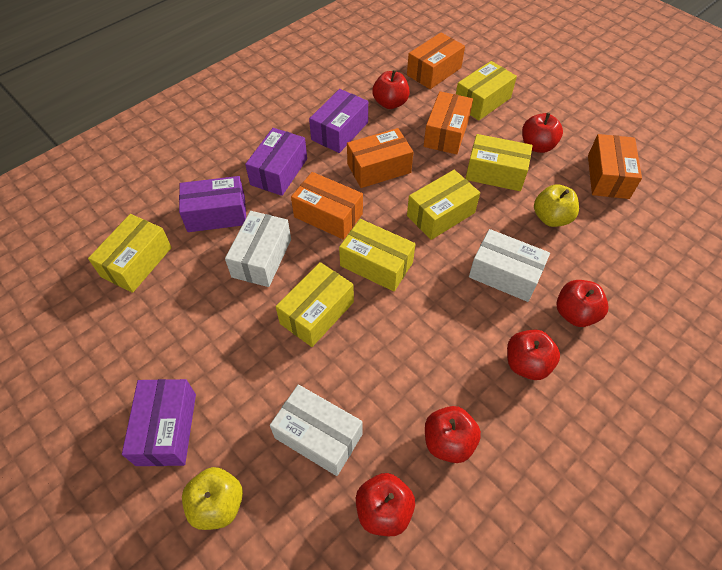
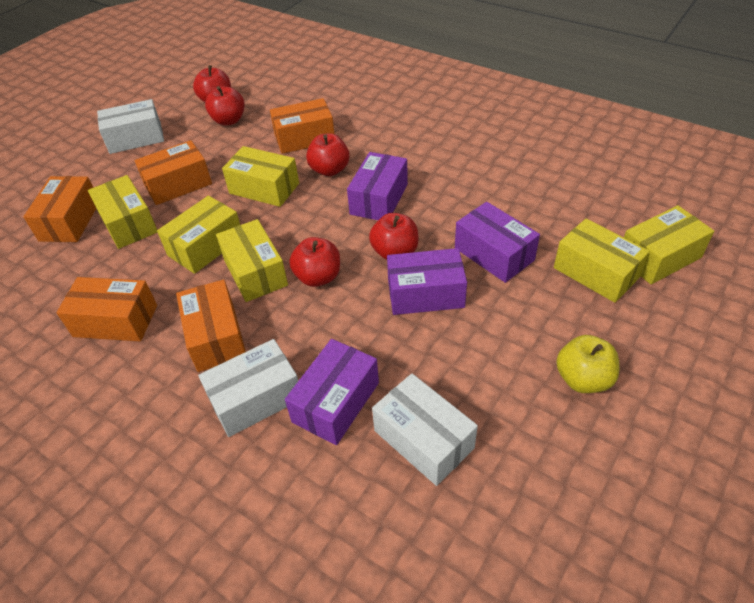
red apple: 6 -> 5
yellow apple: 2 -> 1

